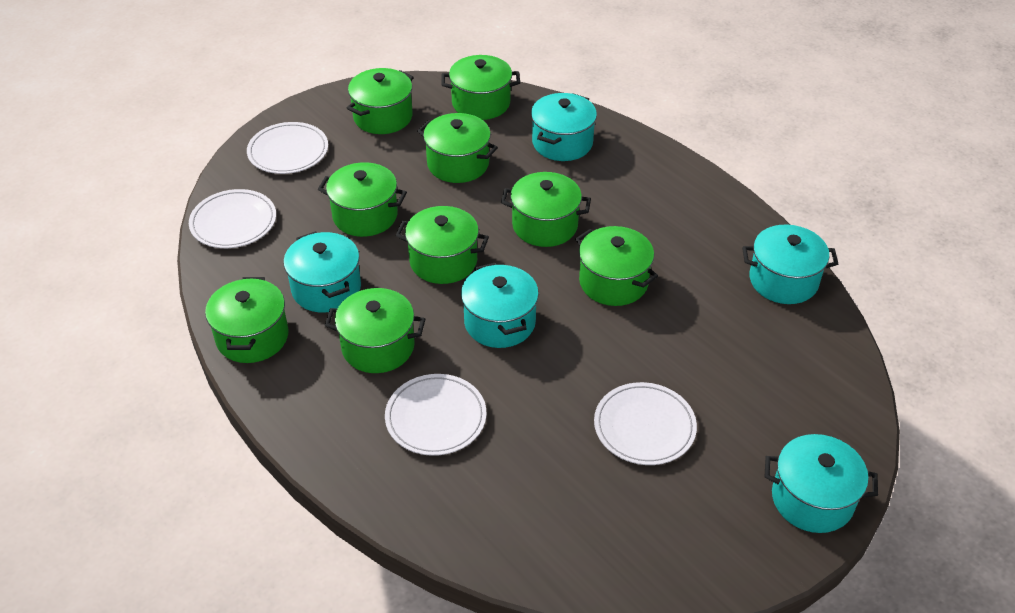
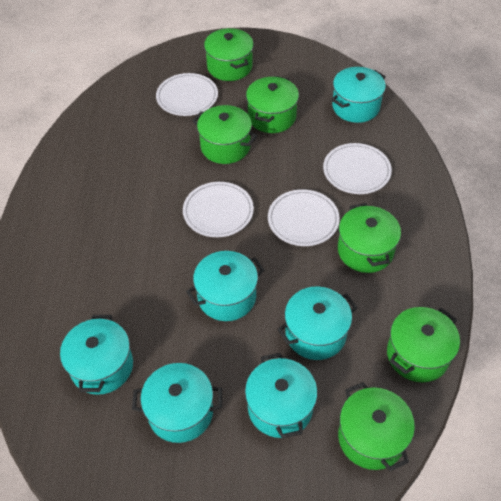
green pot: 9 -> 6
turquoise pot: 5 -> 6

